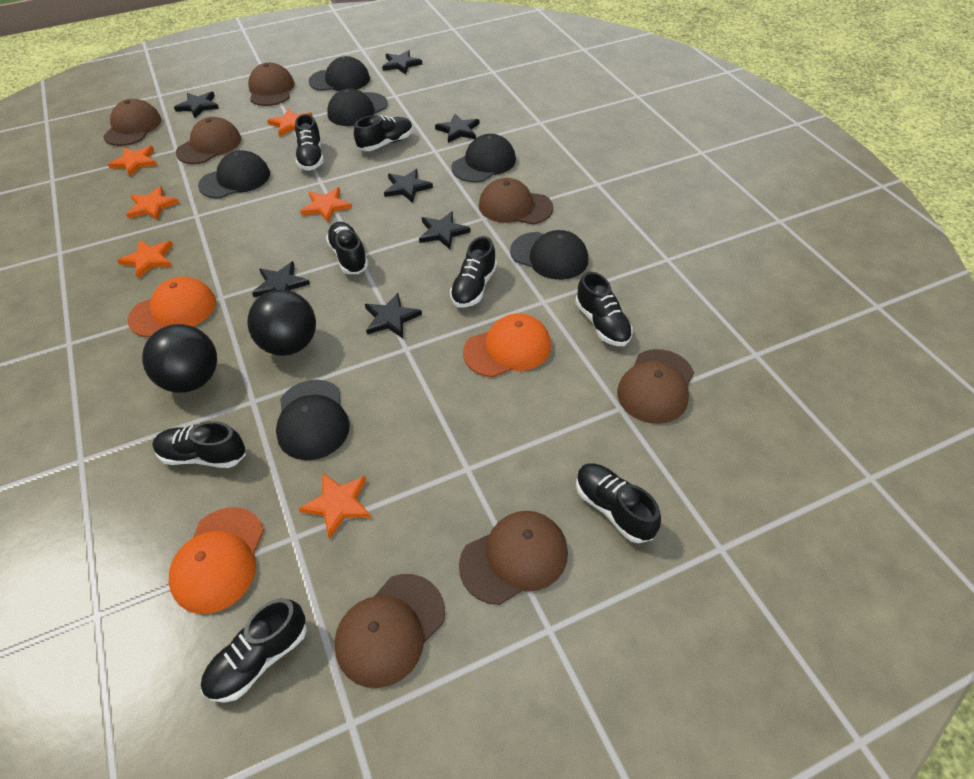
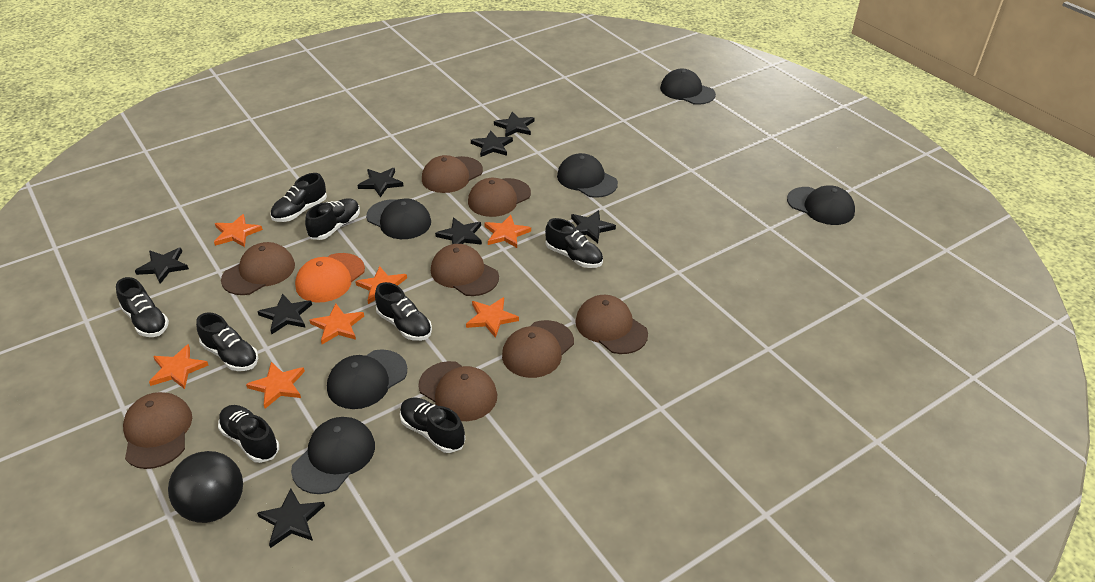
black ball: 2 -> 1
black star: 7 -> 8
brown cap: 7 -> 8
orange cap: 3 -> 1
orange star: 6 -> 7

